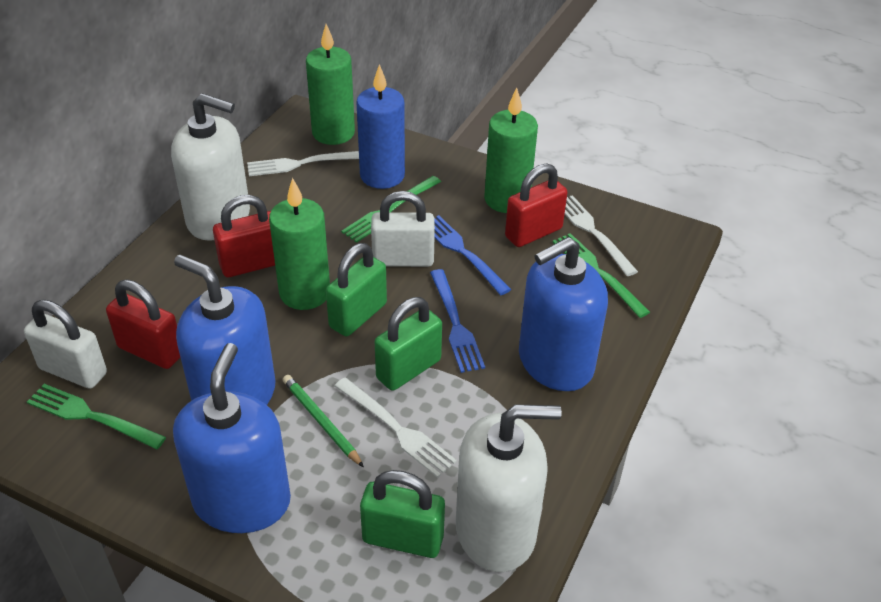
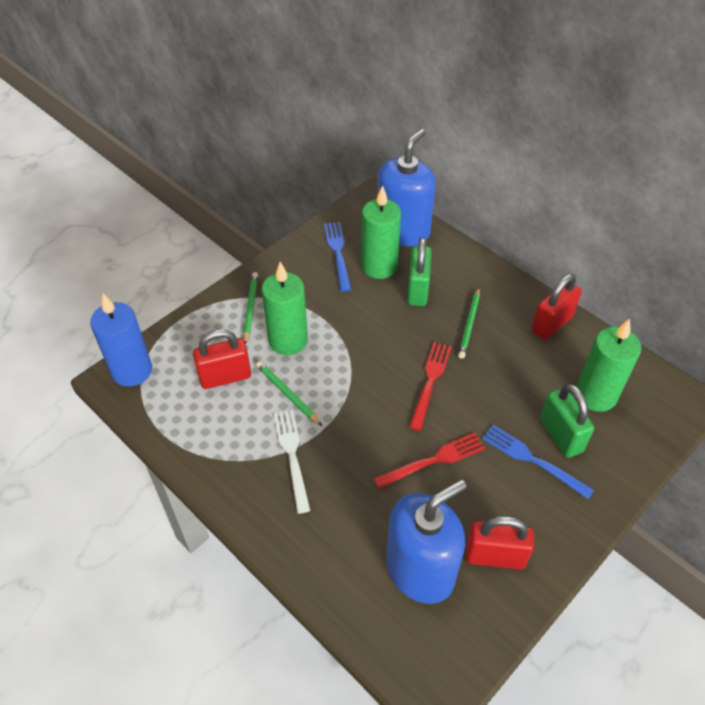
blue soap dispenser: 3 -> 2
green fork: 3 -> 0
green padlock: 3 -> 2
green pencil: 1 -> 3
red fork: 0 -> 2
white fork: 3 -> 1
white padlock: 2 -> 0
white soap dispenser: 2 -> 0

